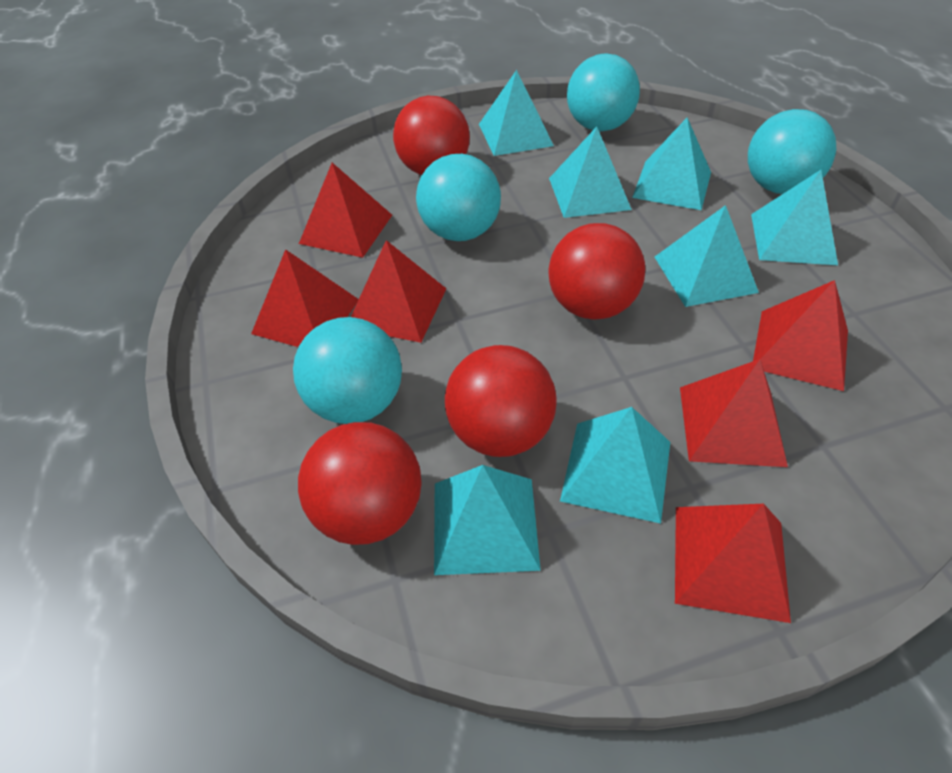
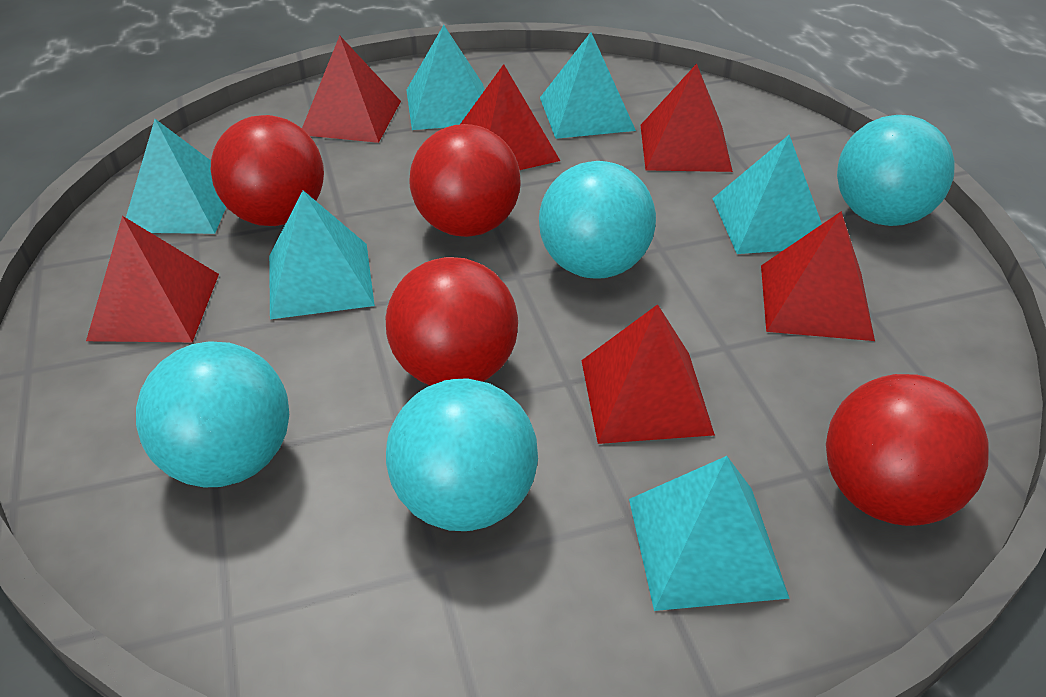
turquoise pyramid: 7 -> 6

